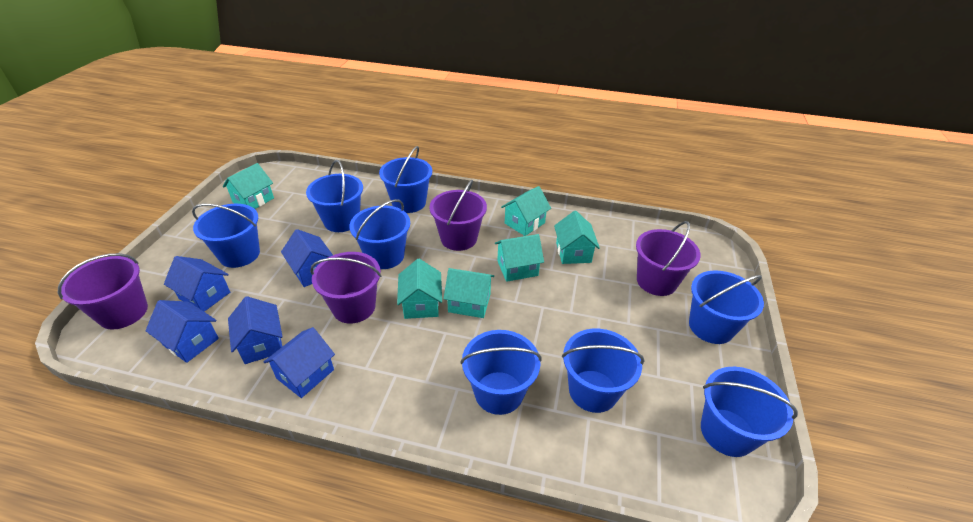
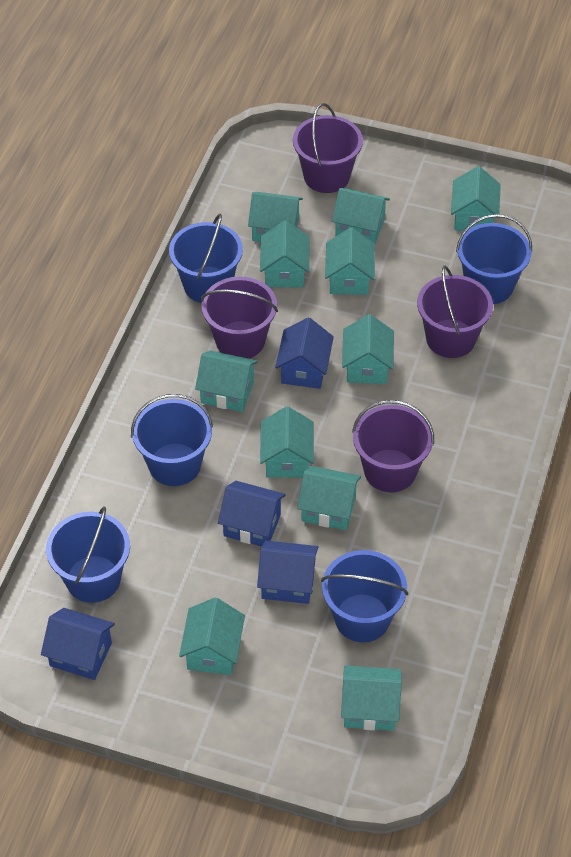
blue bucket: 8 -> 5
blue house: 5 -> 4
turquoise house: 6 -> 11

